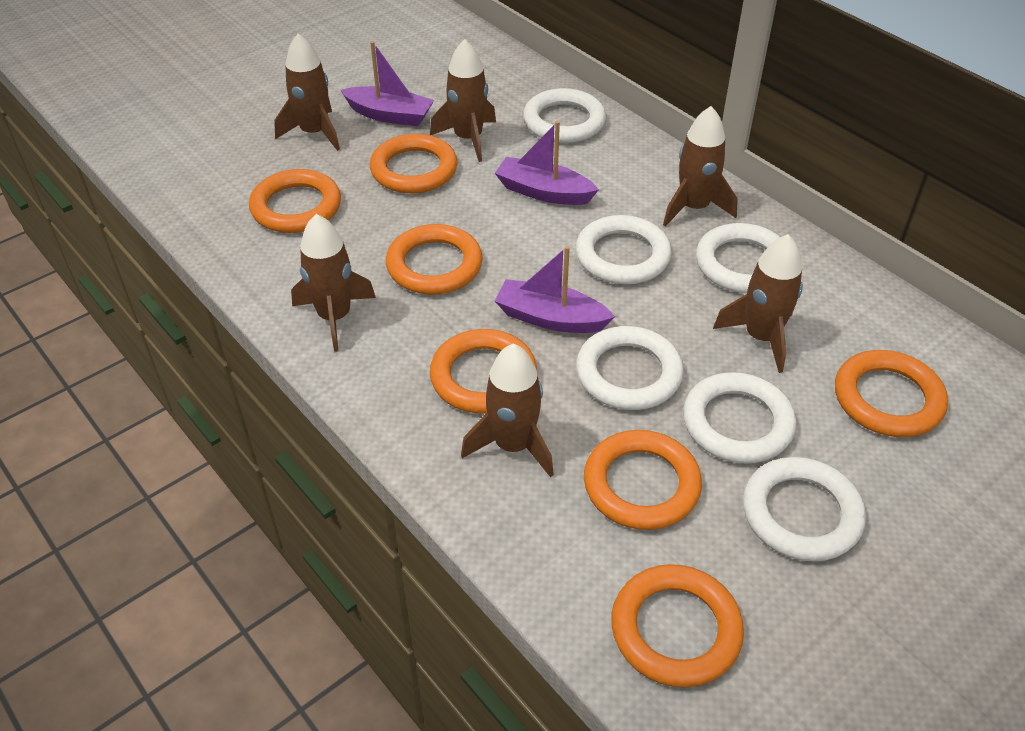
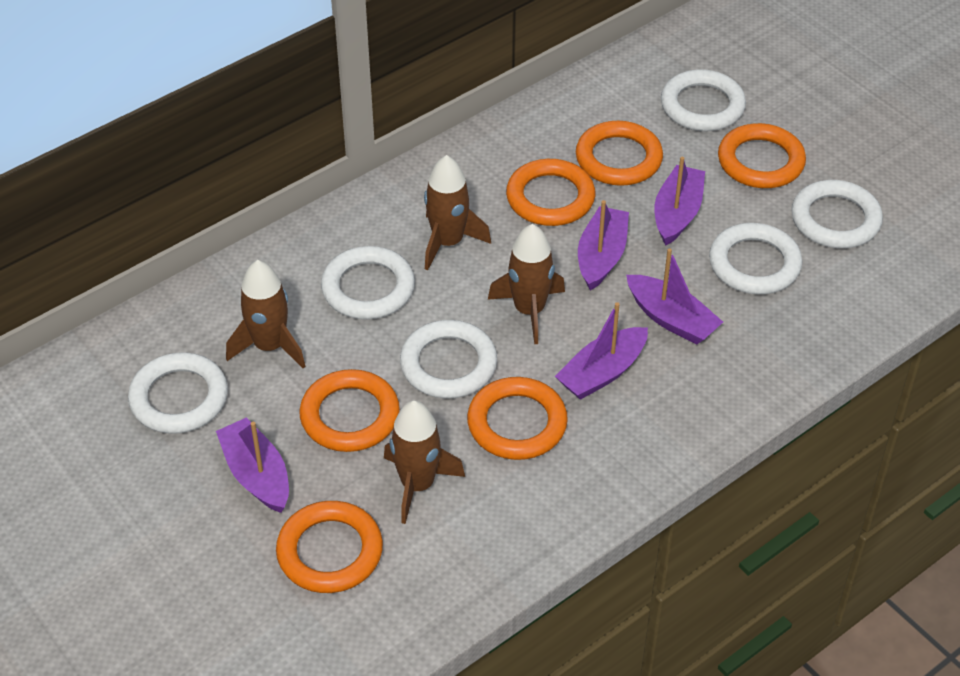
brown rocket: 6 -> 4
orange ring: 7 -> 6
purple boat: 3 -> 5

